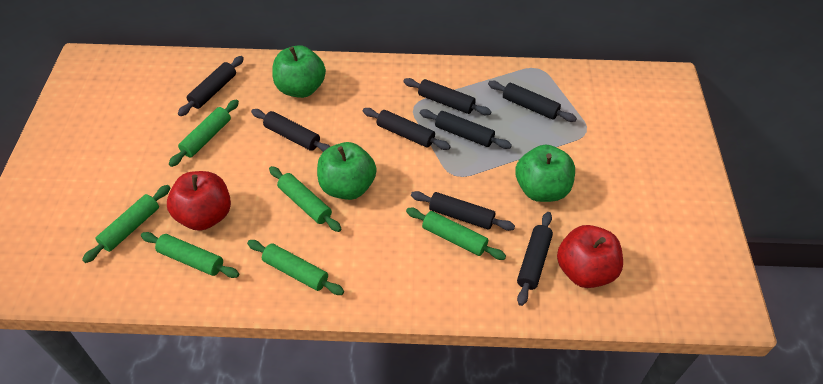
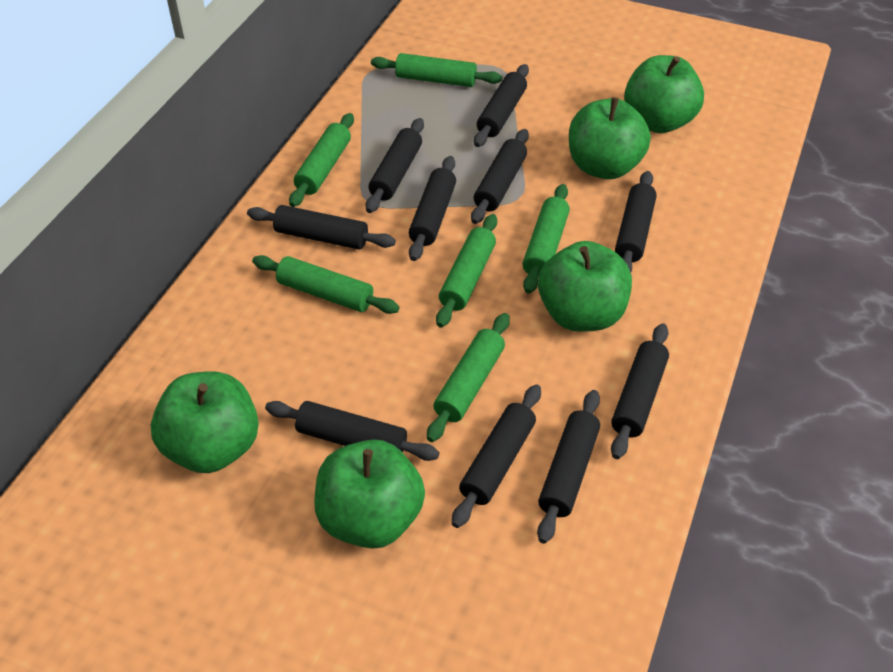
black rolling pin: 8 -> 10
green apple: 3 -> 5
red apple: 2 -> 0

